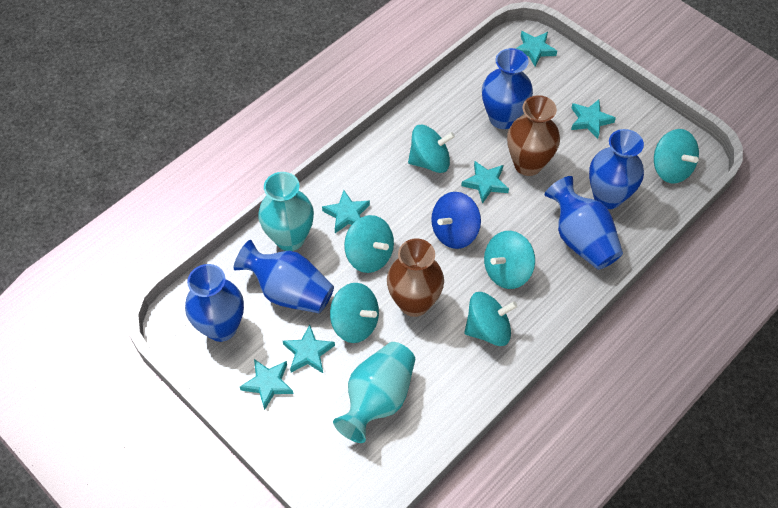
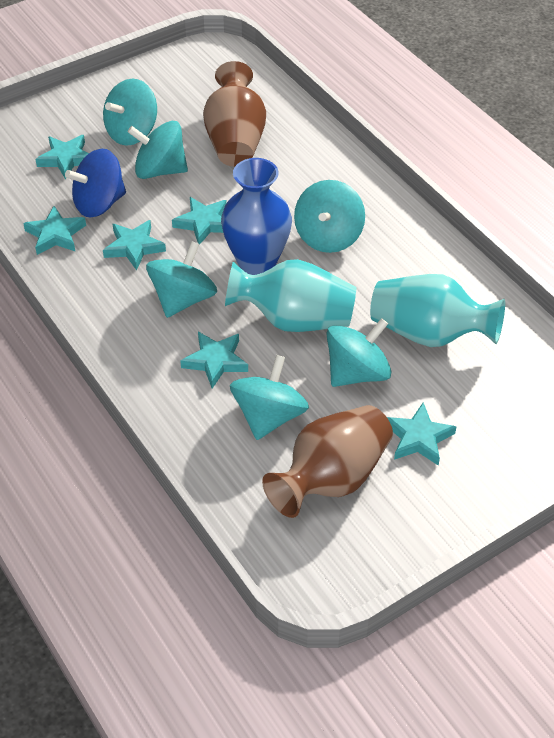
blue vase: 5 -> 1

